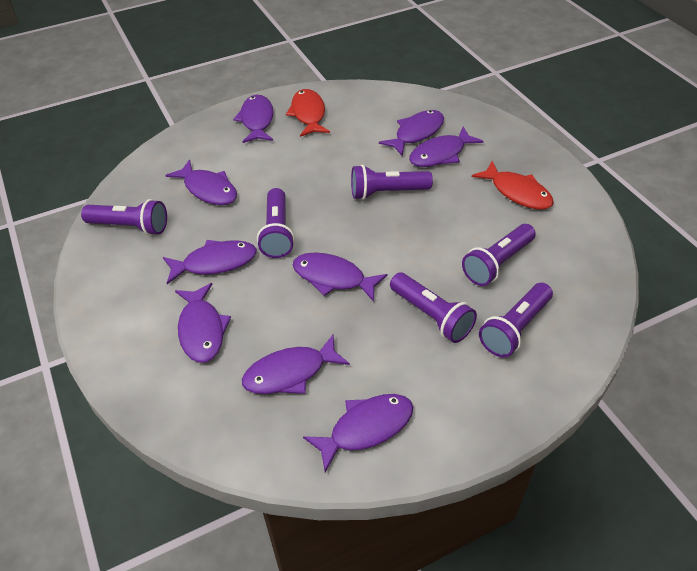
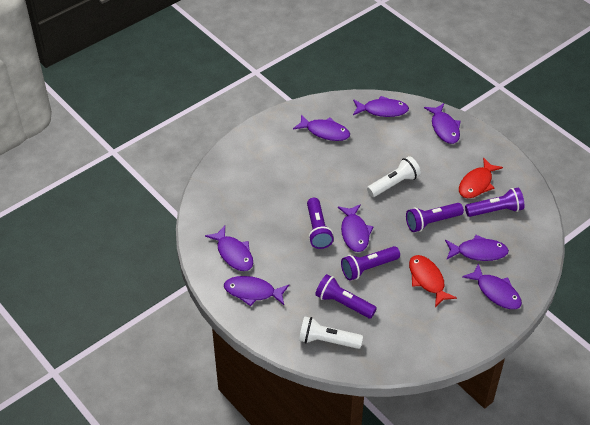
purple fish: 9 -> 8
purple flashlight: 6 -> 5
white flashlight: 0 -> 2

